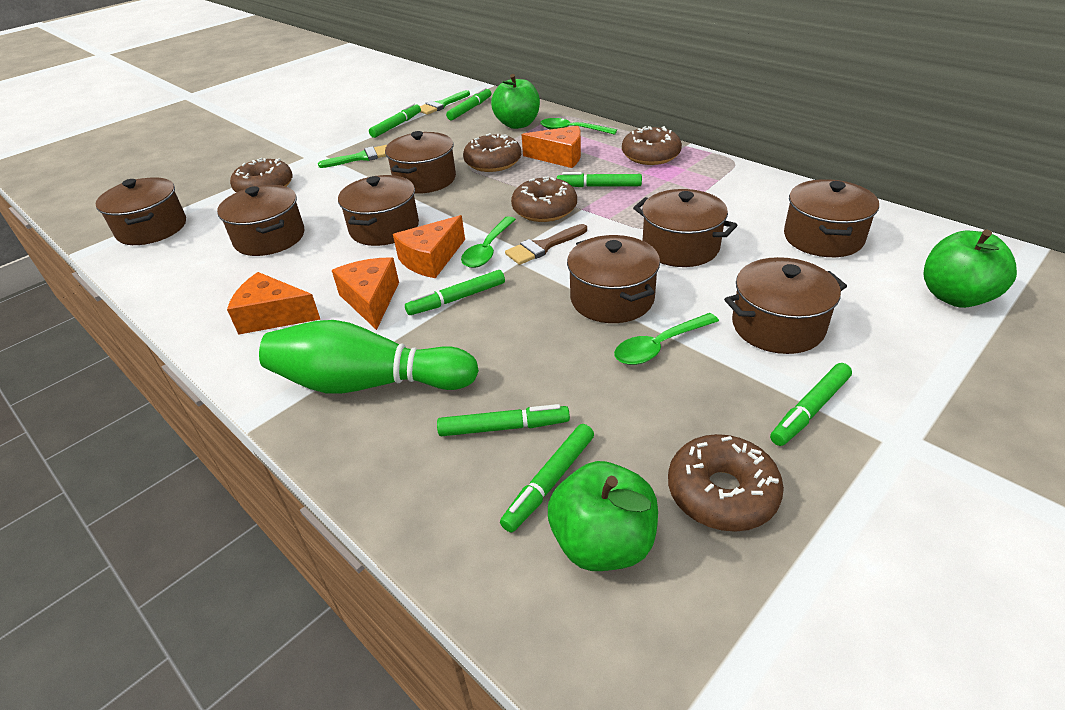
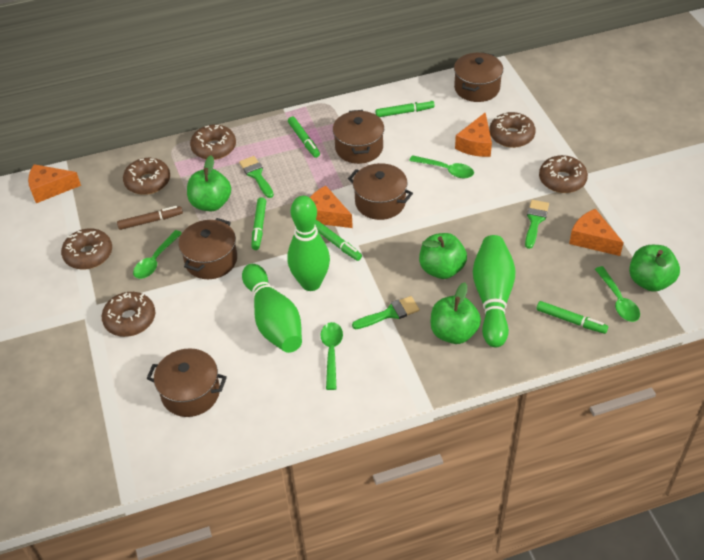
brown brush: 1 -> 0
brown donut: 5 -> 6
brown marker: 0 -> 1
brown pot: 8 -> 5
green apple: 3 -> 4
green bowling pin: 1 -> 3
green brush: 2 -> 3
green marker: 7 -> 5
green spoon: 3 -> 4

